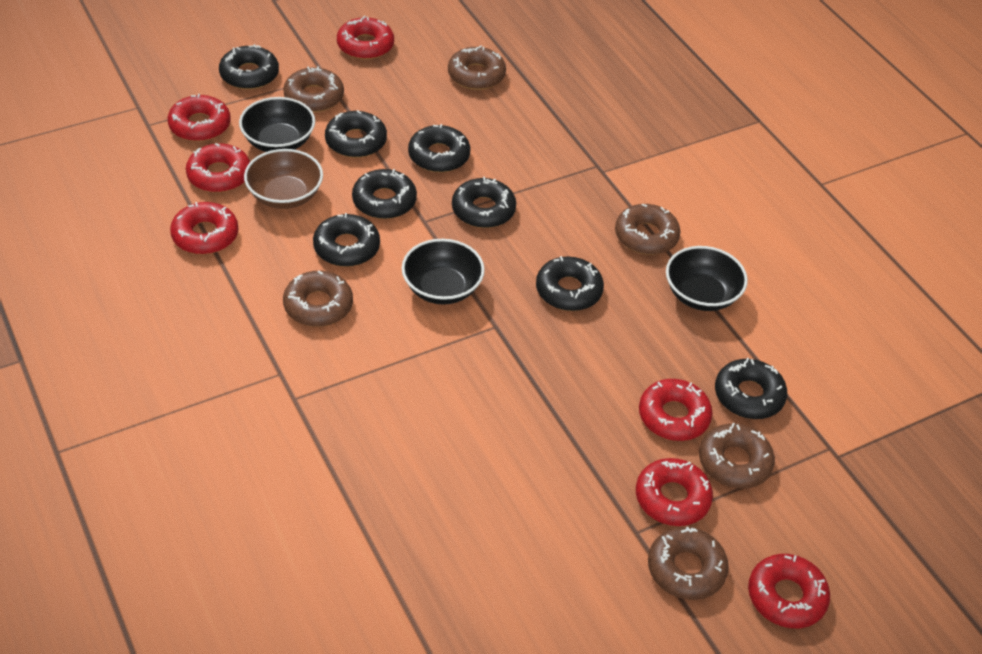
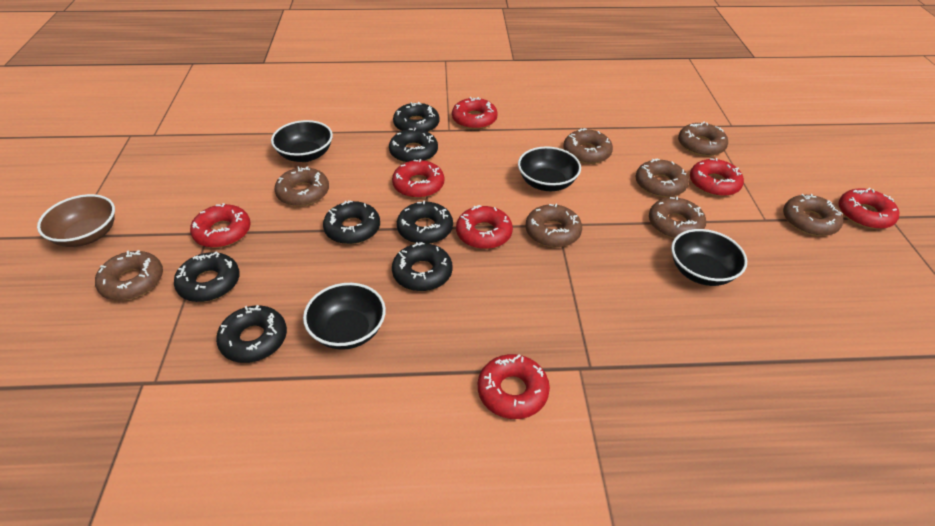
black bowl: 3 -> 4
black donut: 8 -> 7
brown donut: 6 -> 8

